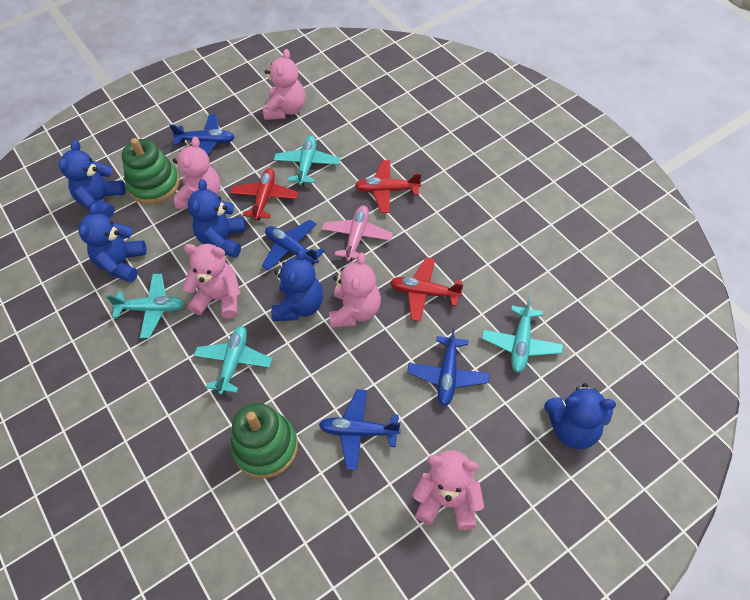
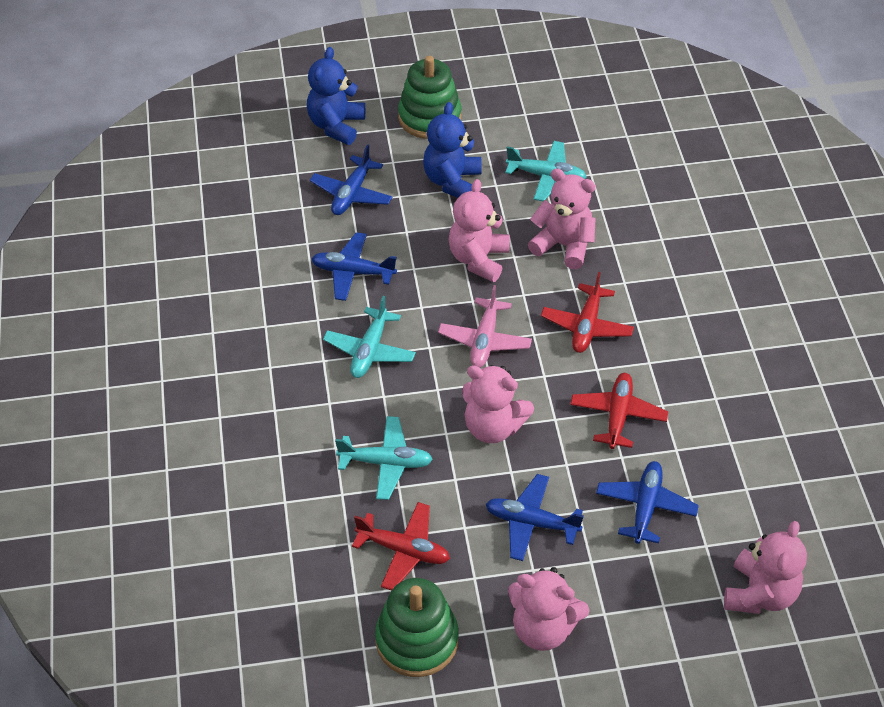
blue teddy bear: 5 -> 2
turquoise plane: 4 -> 3

